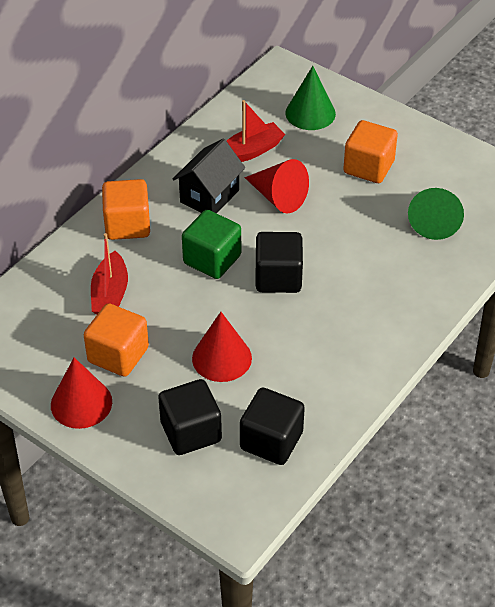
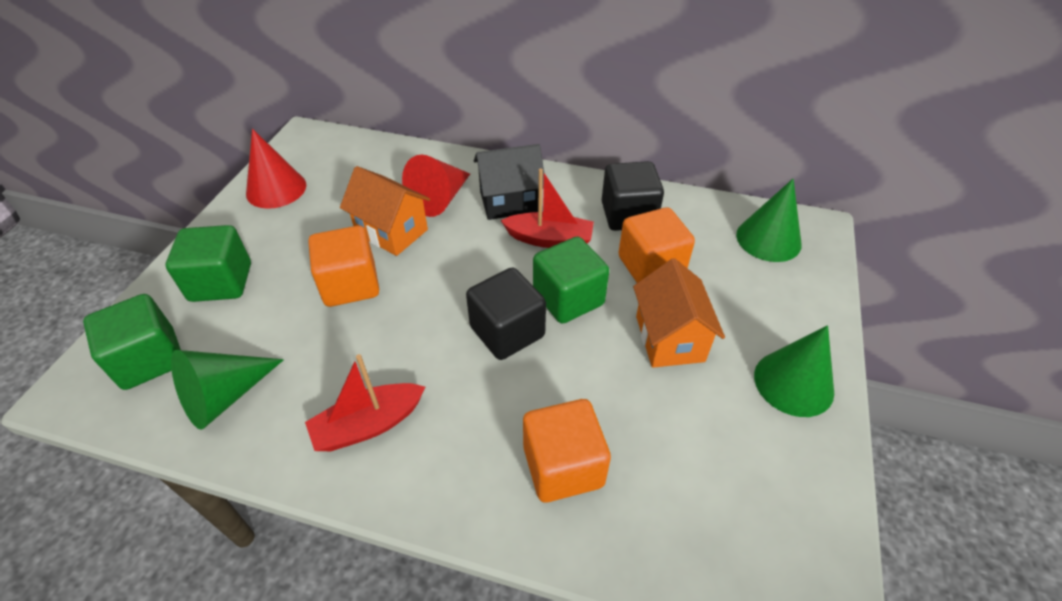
black cube: 3 -> 2
green cone: 2 -> 3
green cube: 1 -> 3
orange house: 0 -> 2
red cone: 3 -> 2

